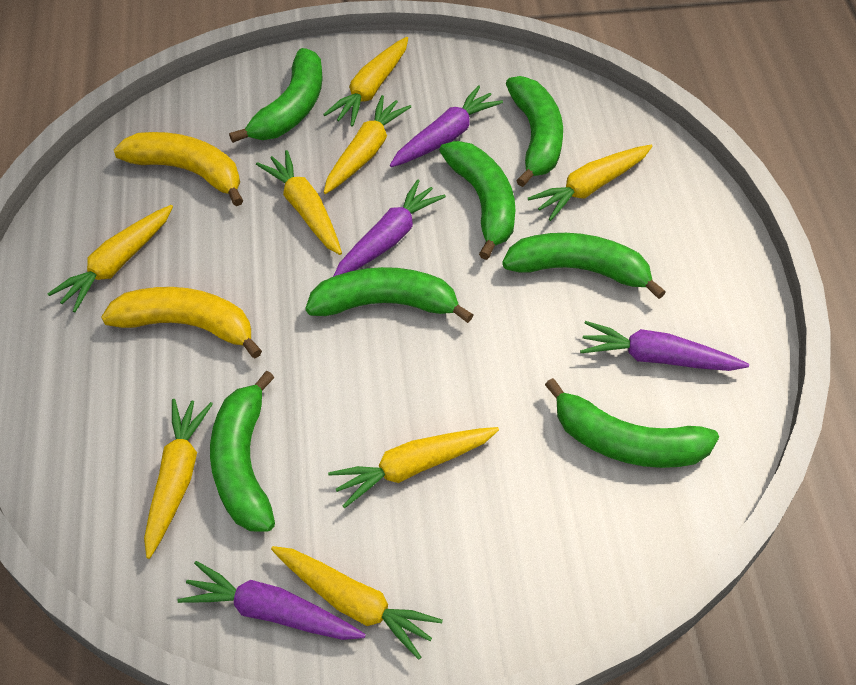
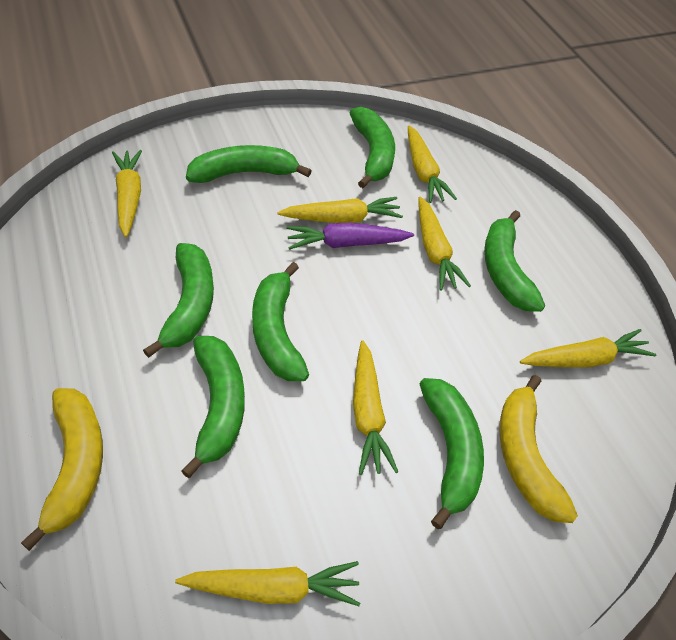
purple carrot: 4 -> 1
yellow carrot: 8 -> 7

